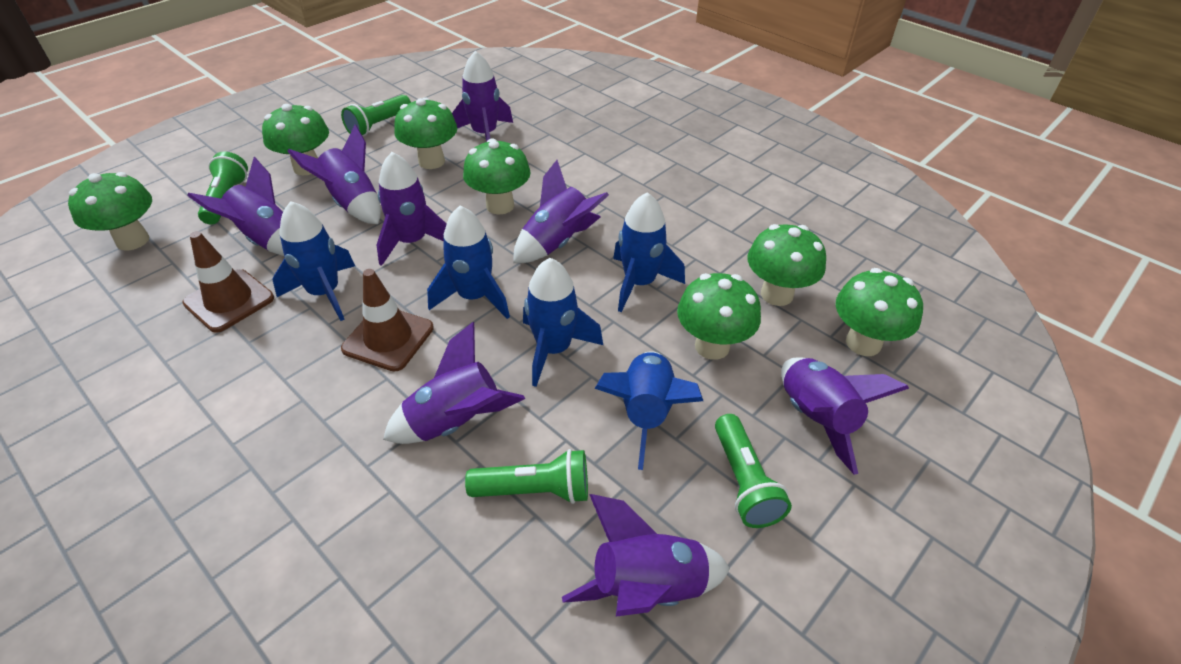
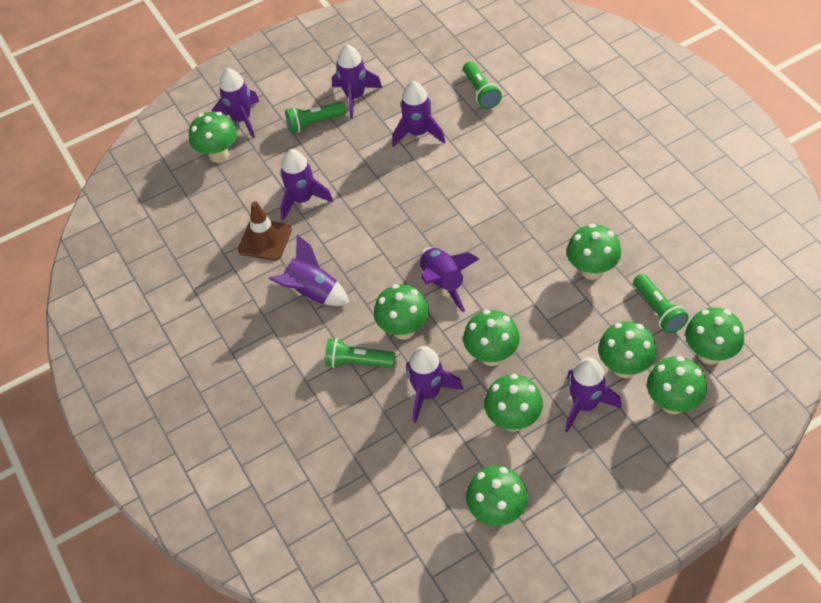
blue rocket: 5 -> 0
brown traffic cone: 2 -> 1
green mushroom: 7 -> 9

